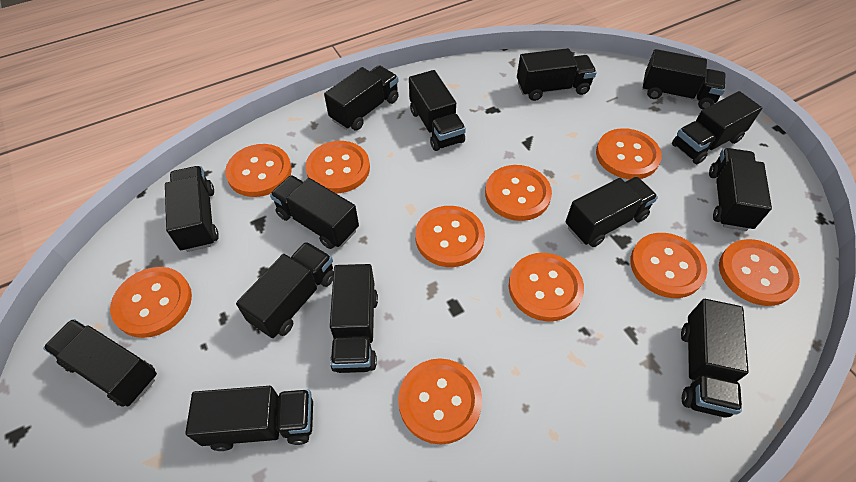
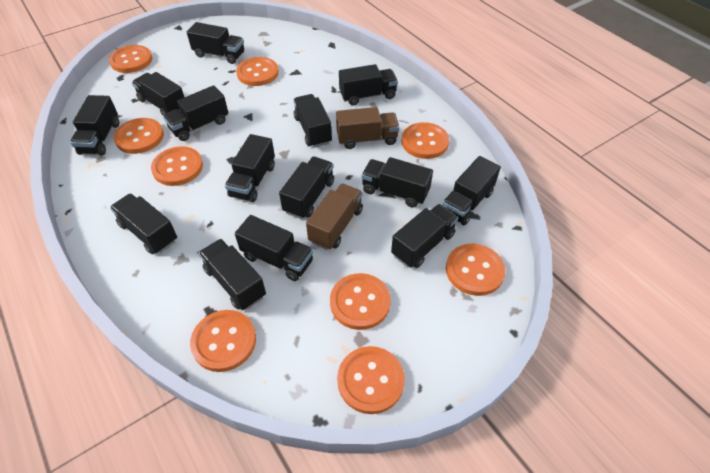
brown truck: 0 -> 2
orange button: 10 -> 9

